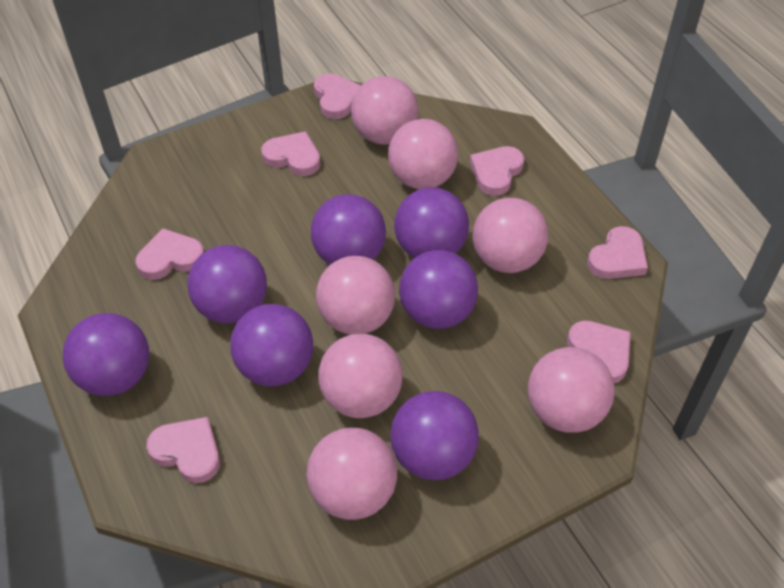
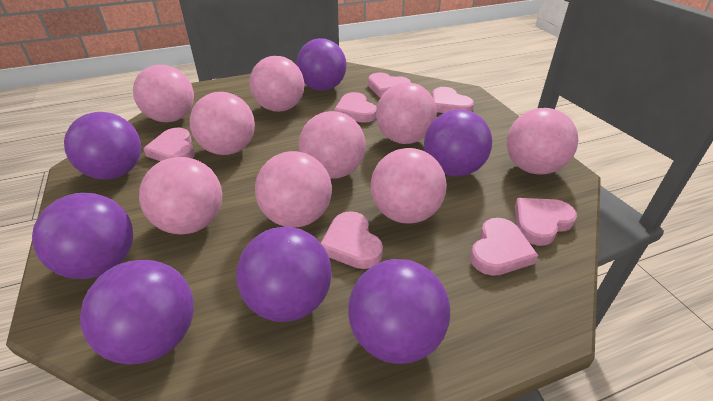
pink ball: 7 -> 9

